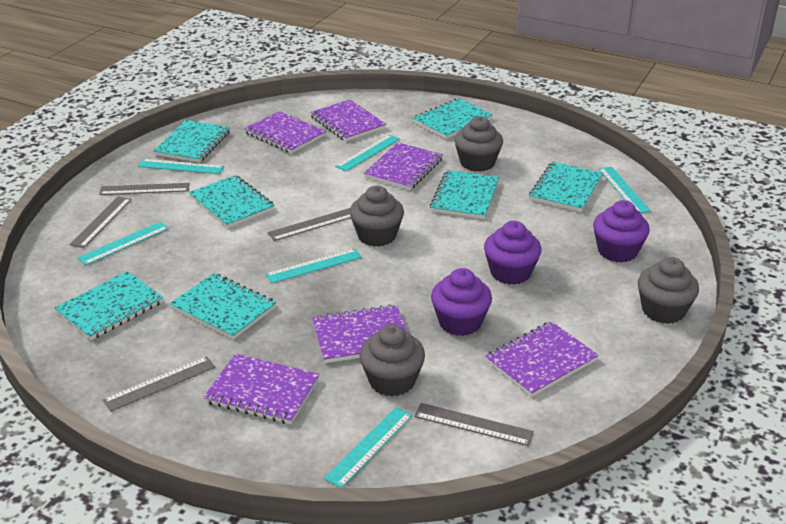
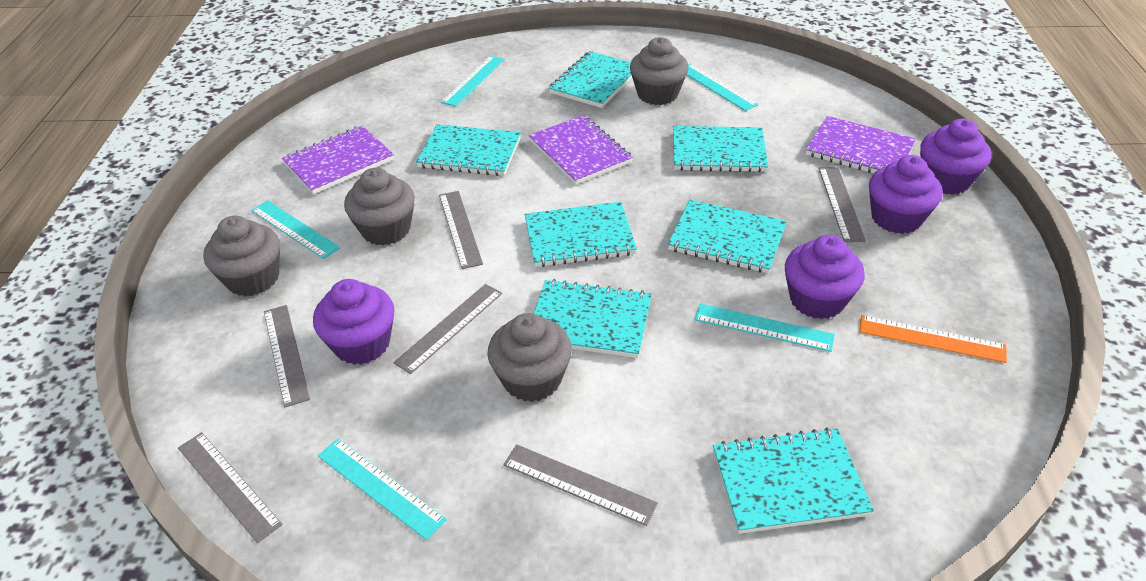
grey ruler: 5 -> 6
orange ruler: 0 -> 1
purple cupcake: 3 -> 4
purple notebook: 6 -> 3
turquoise ruler: 6 -> 5

